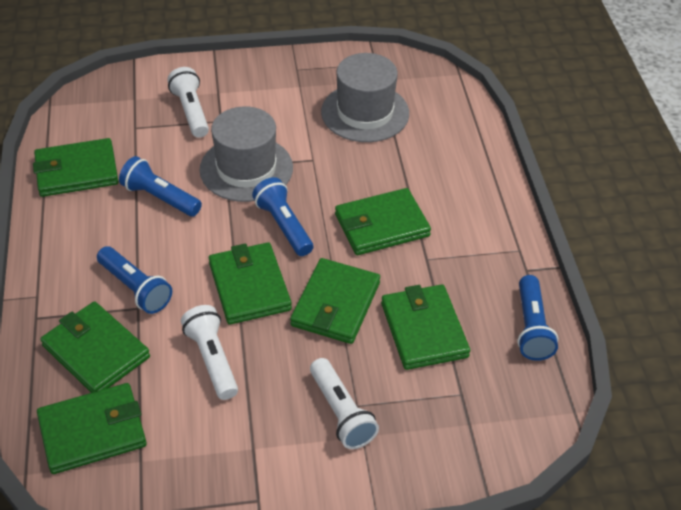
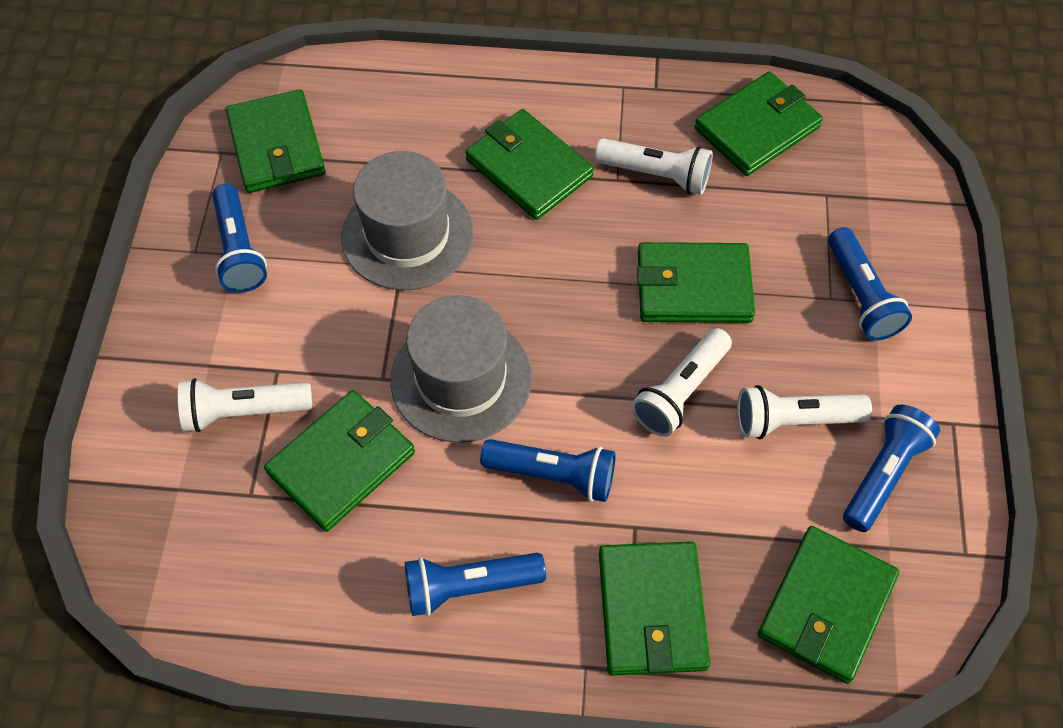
blue flashlight: 4 -> 5
white flashlight: 3 -> 4

